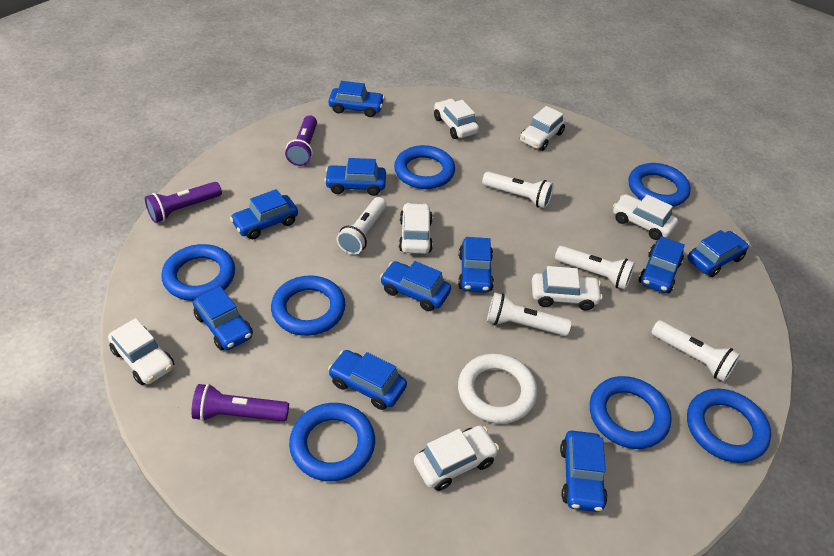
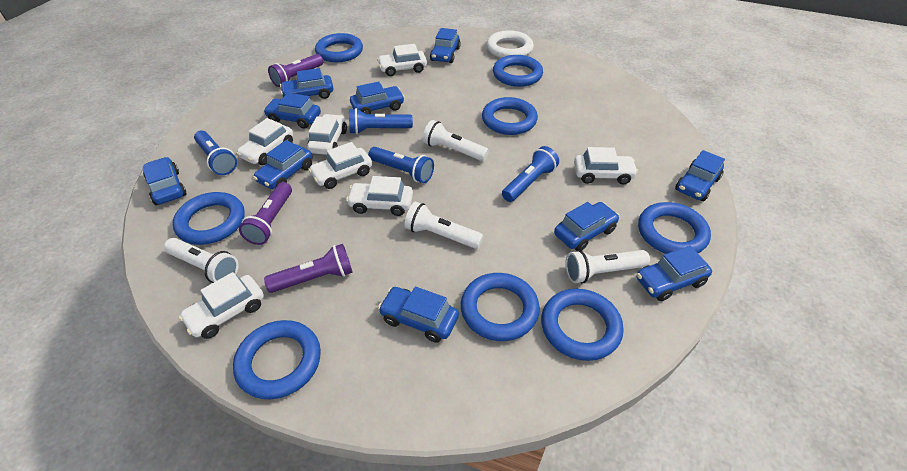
blue flashlight: 0 -> 4
blue ring: 7 -> 8
white flashlight: 5 -> 4

